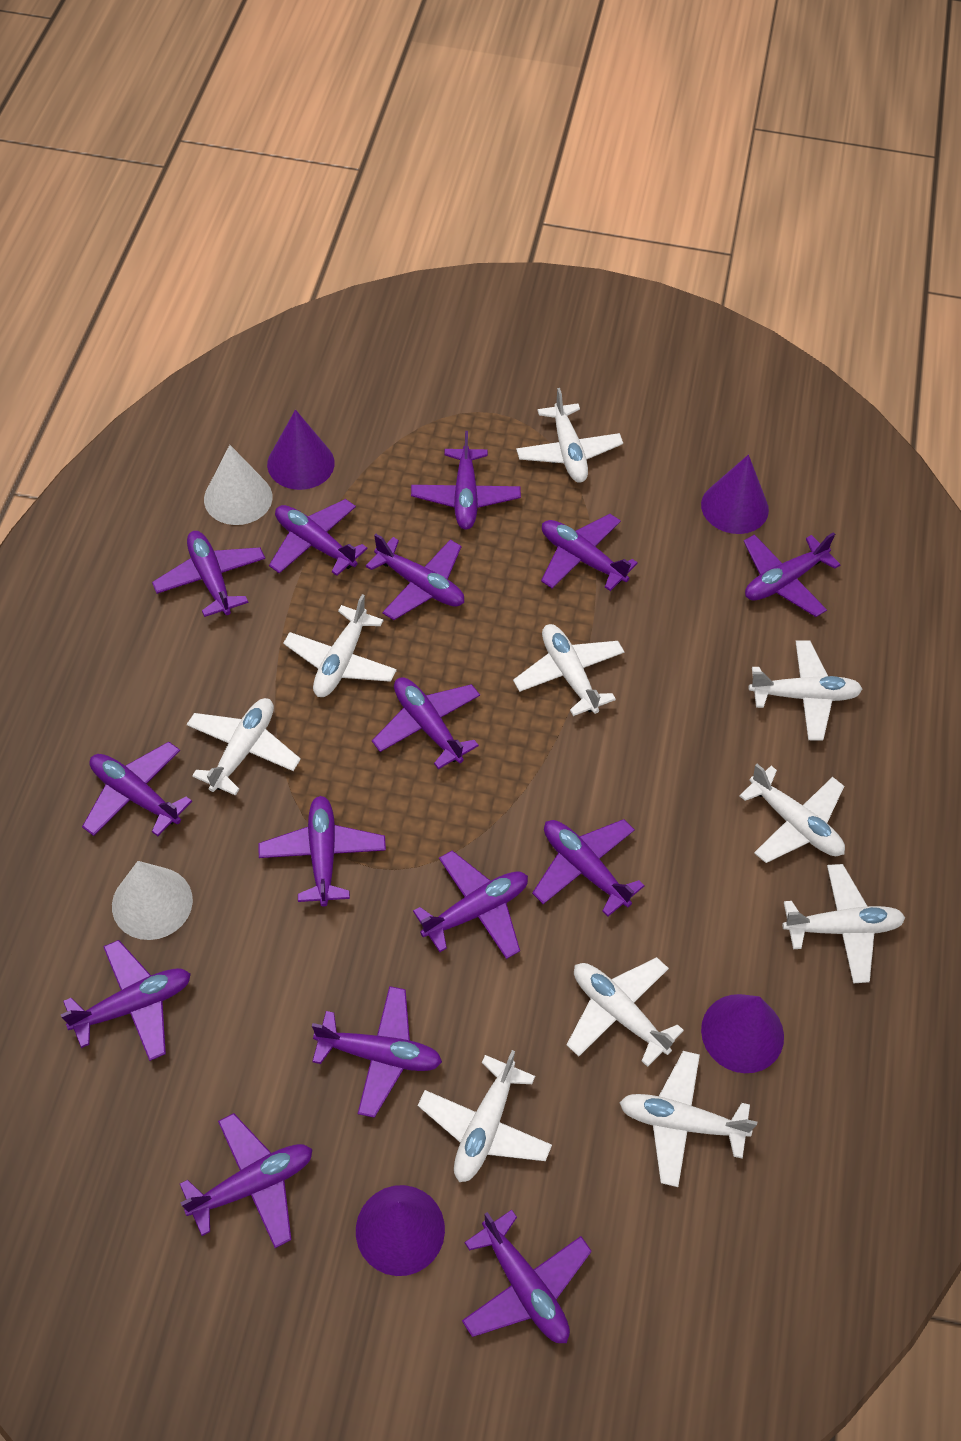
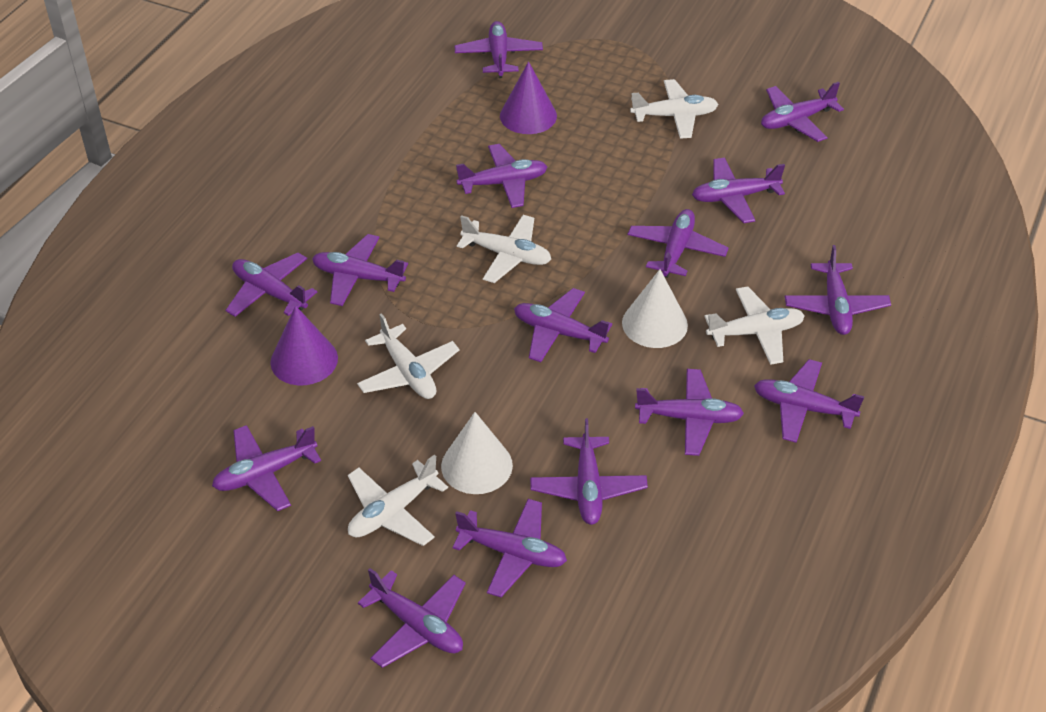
purple cone: 4 -> 2
white plane: 10 -> 5

